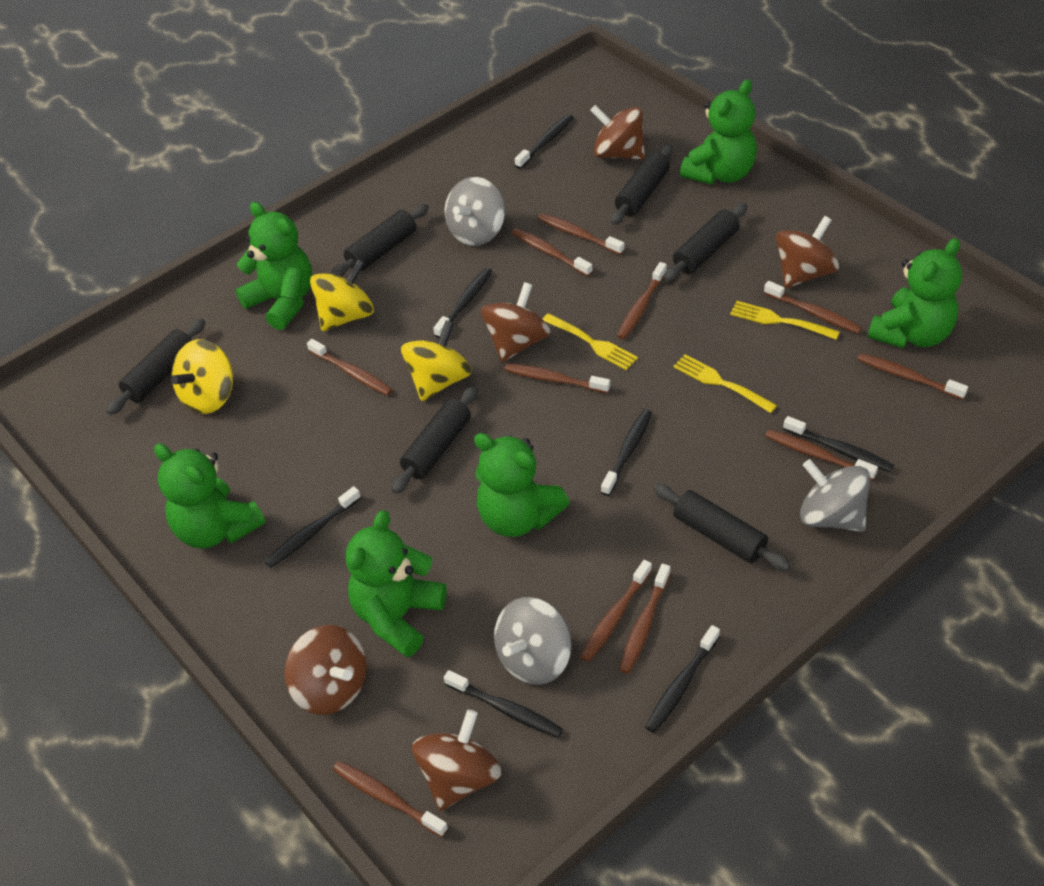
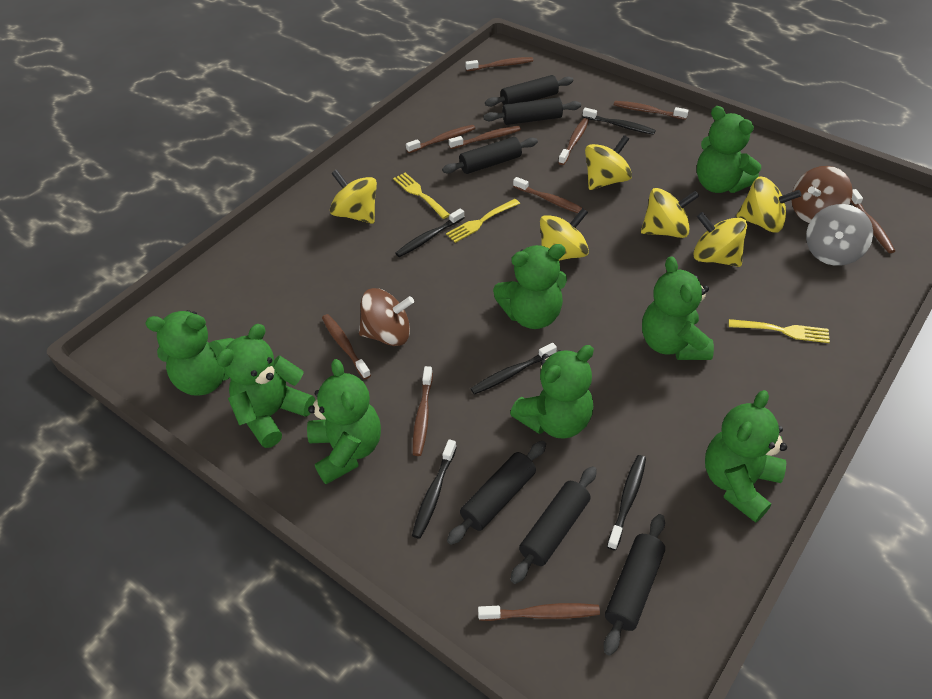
black toothbrush: 7 -> 5
brown spinning top: 5 -> 2
brown toothbrush: 11 -> 10
green teddy bear: 6 -> 8
grey spinning top: 3 -> 1
yellow spinning top: 3 -> 6

